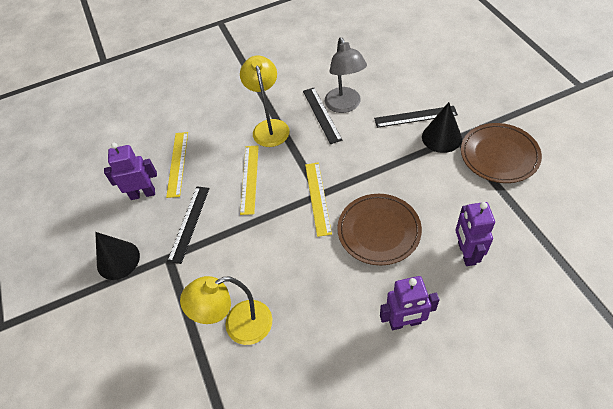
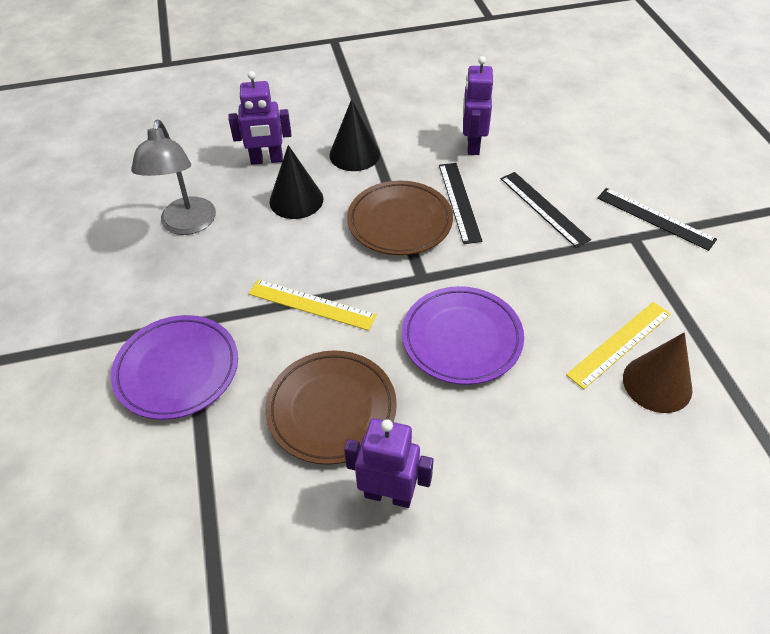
brown cone: 0 -> 1
purple plate: 0 -> 2
yellow lamp: 2 -> 0
yellow ruler: 3 -> 2

